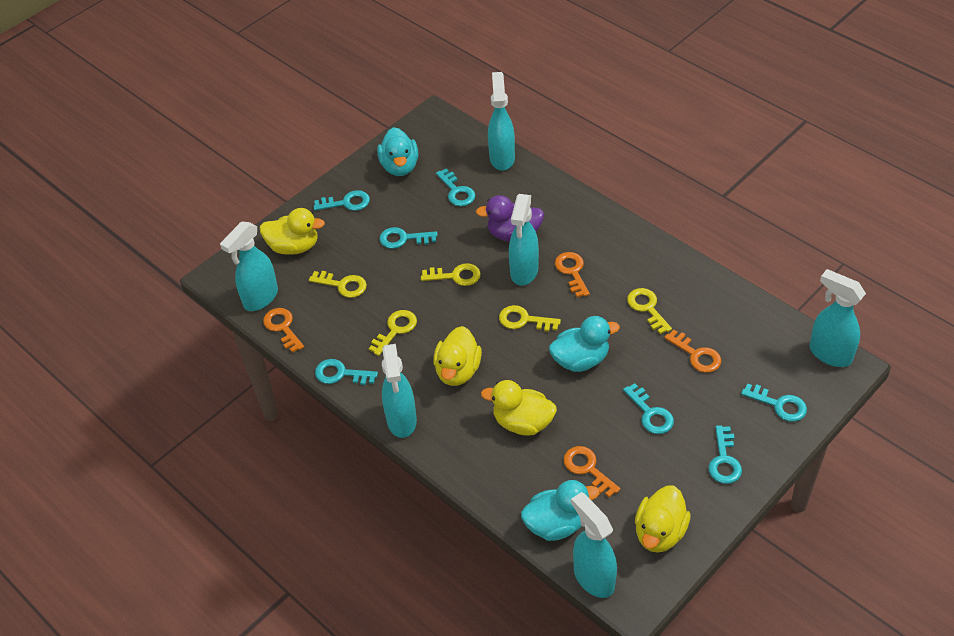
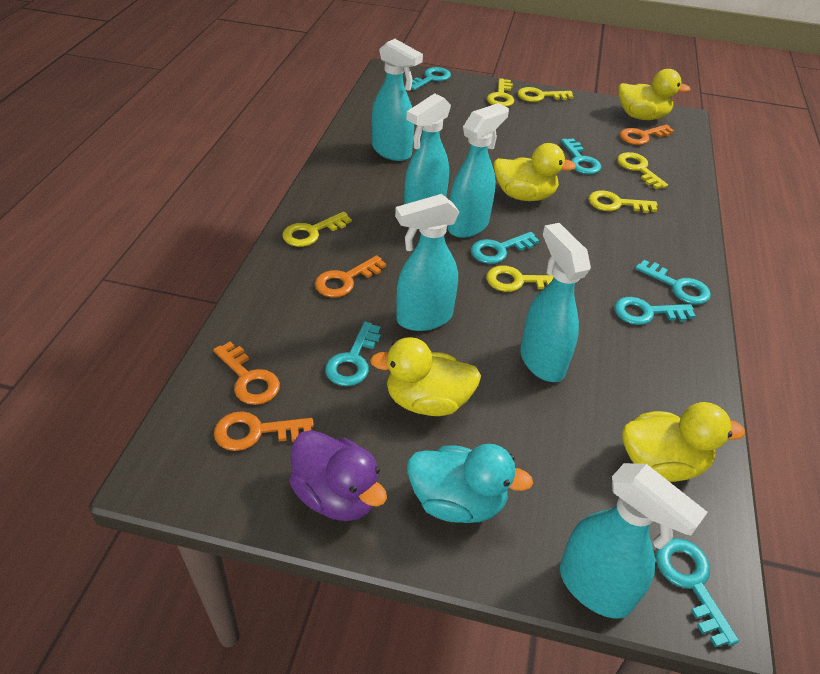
turquoise duck: 3 -> 1
yellow key: 5 -> 6

